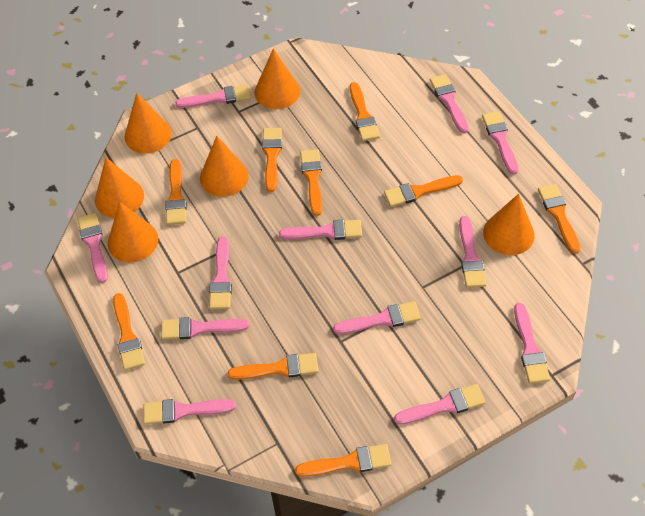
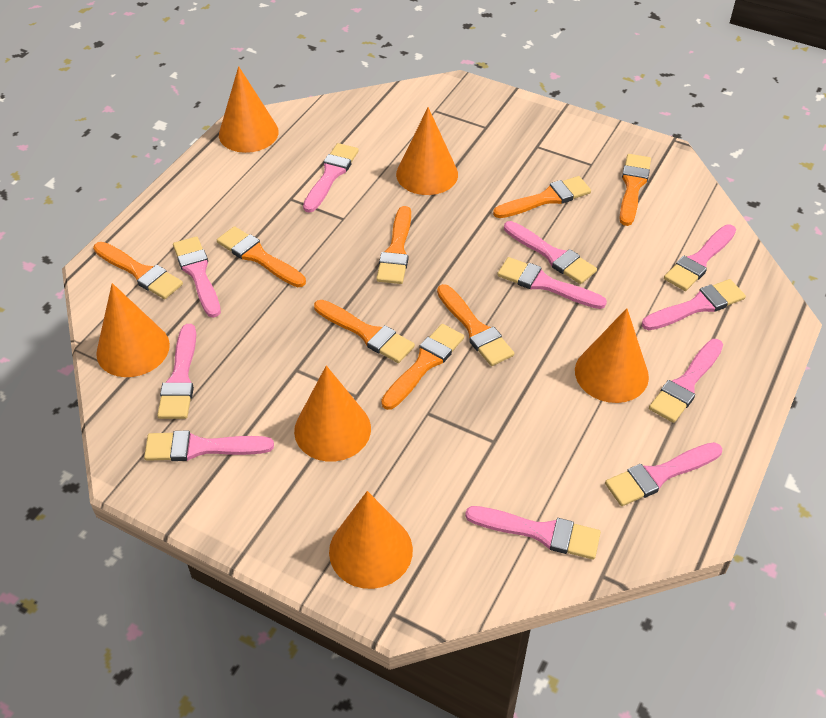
orange brush: 9 -> 8
pink brush: 12 -> 11

